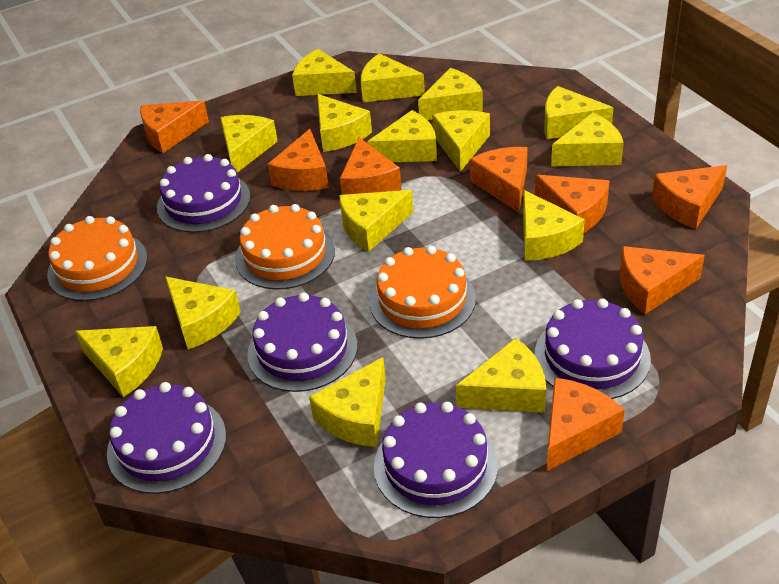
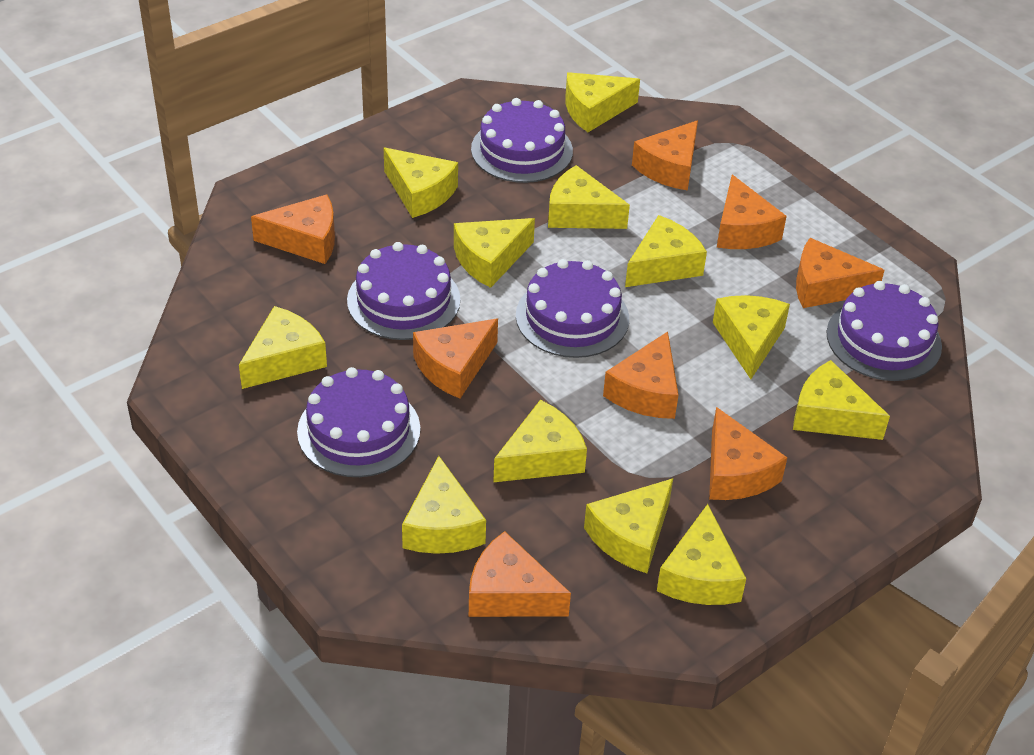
orange cake: 3 -> 0
yellow cheese: 15 -> 12

